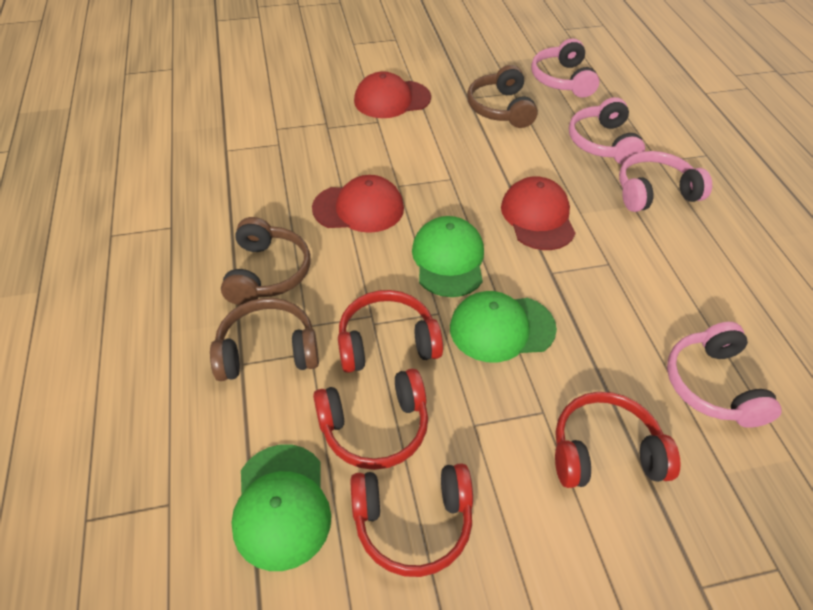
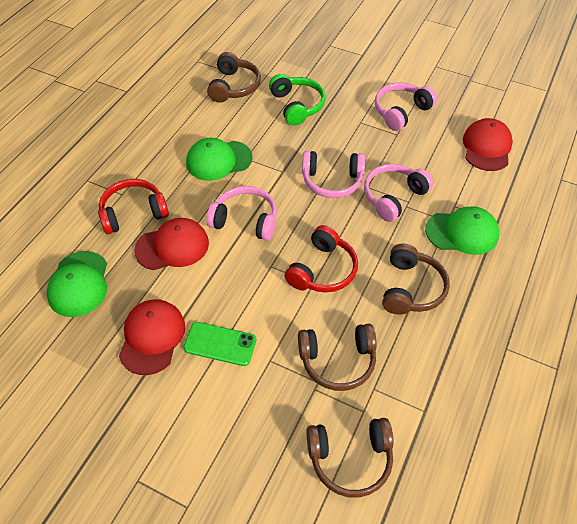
brown headphones: 3 -> 4
green headphones: 0 -> 1
green phone: 0 -> 1
red headphones: 4 -> 2

